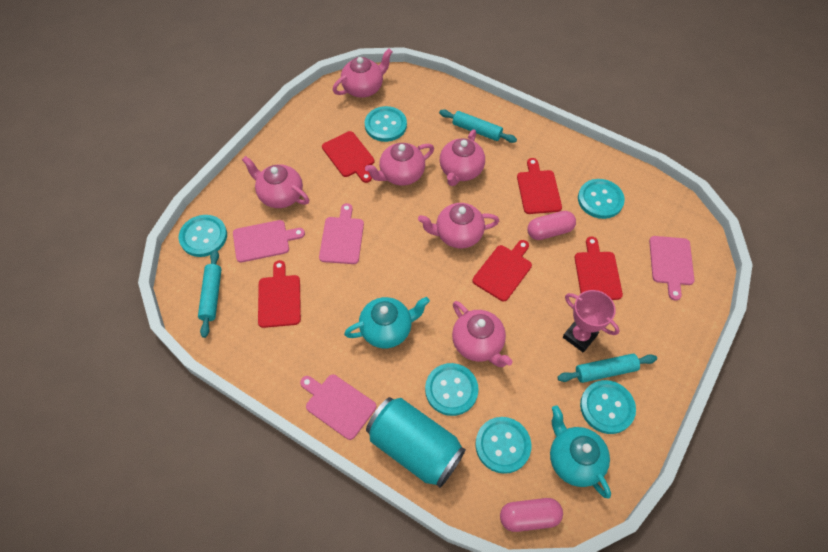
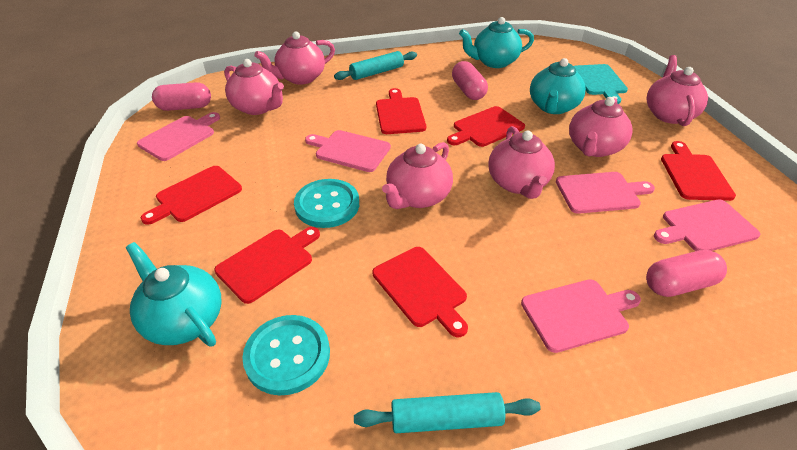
pink capsule: 2 -> 3
pink cutting board: 4 -> 5
pink trophy: 1 -> 0
red cutting board: 5 -> 6
turquoise button: 6 -> 2
turquoise can: 1 -> 0
turquoise cutting board: 0 -> 1
turquoise rolling pin: 3 -> 2
turquoise teapot: 2 -> 3

